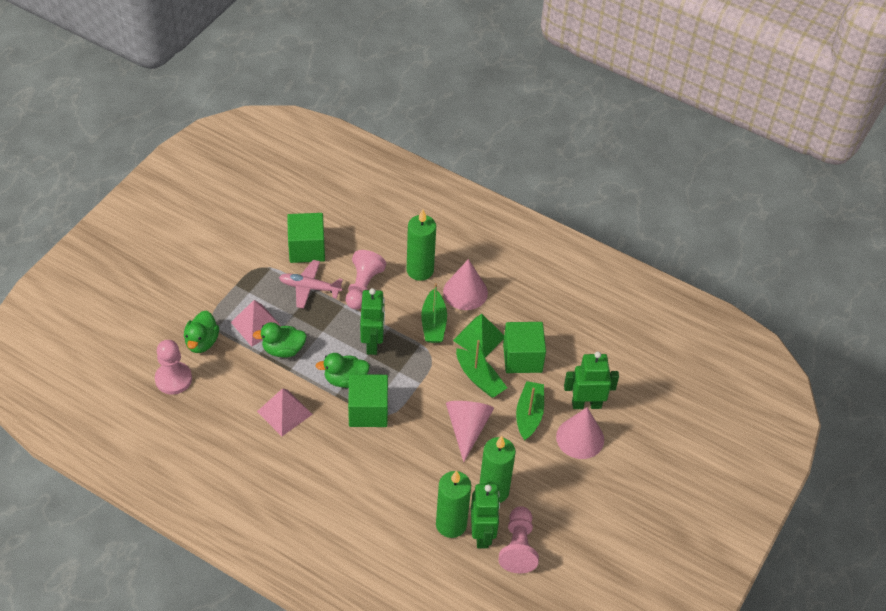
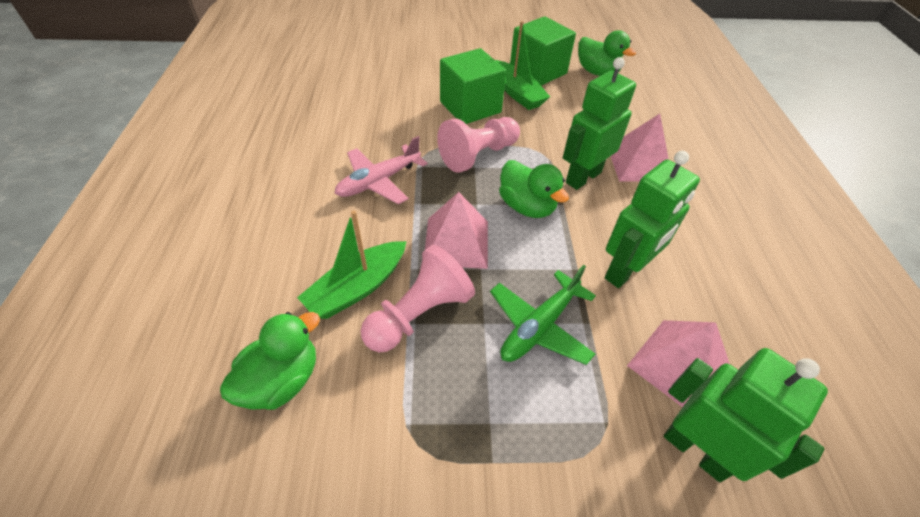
green boat: 3 -> 2
green candle: 3 -> 0
green cube: 3 -> 2
green plane: 0 -> 1
green pyramid: 1 -> 0
pink cone: 3 -> 0
pink pawn: 3 -> 2
pink pyramid: 2 -> 3

